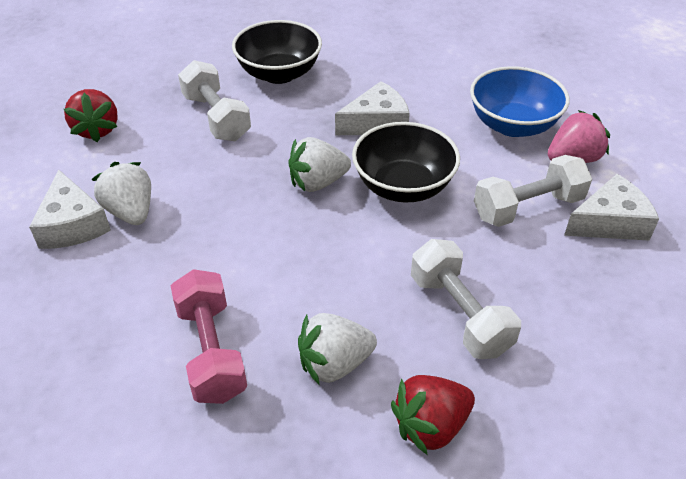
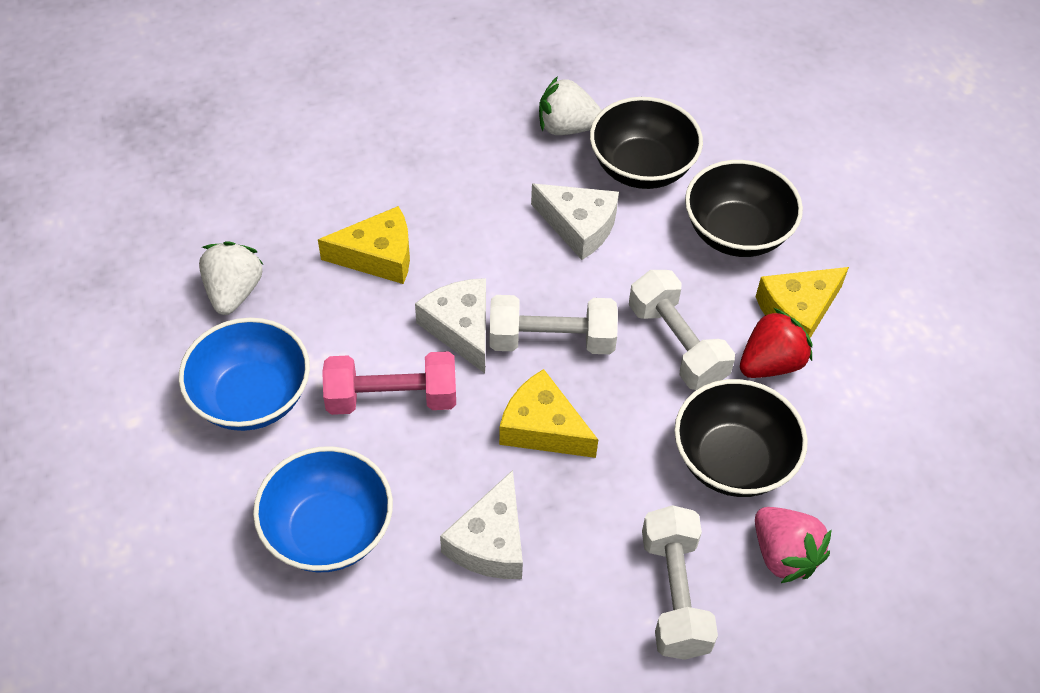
black bowl: 2 -> 3
blue bowl: 1 -> 2
red strawberry: 2 -> 1
white strawberry: 3 -> 2
yellow cheese: 0 -> 3

